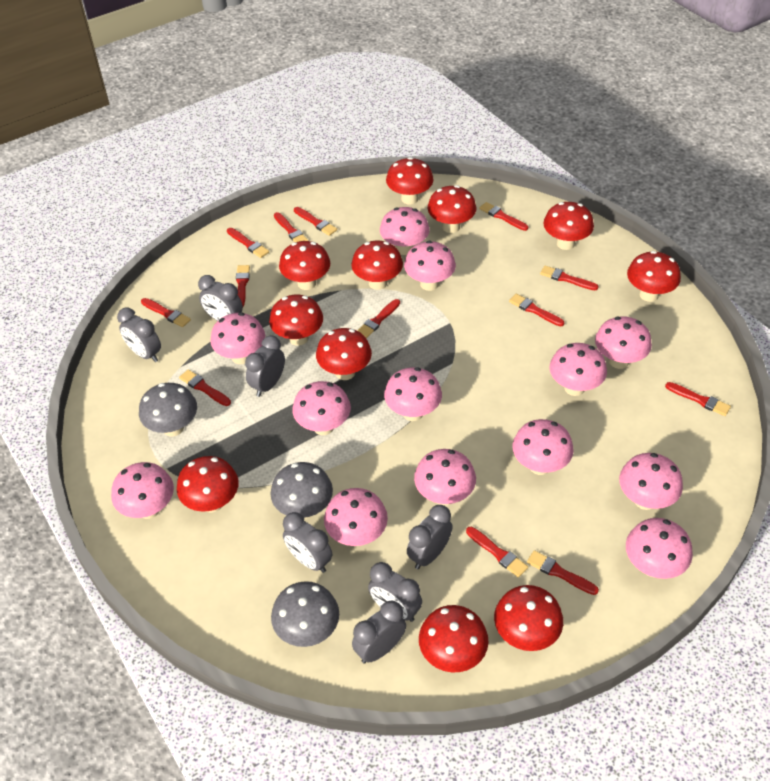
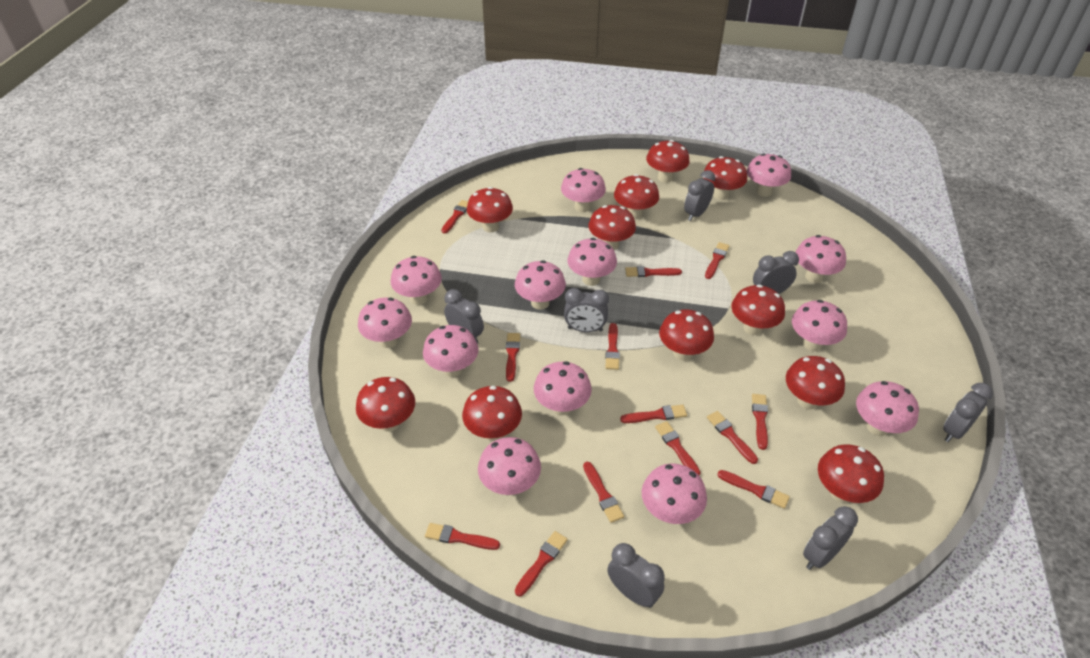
grey mushroom: 3 -> 0

